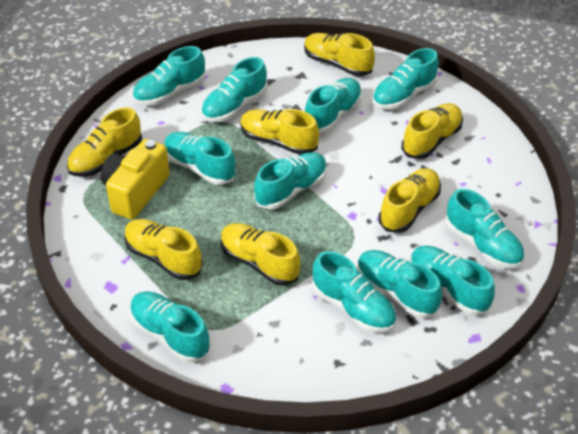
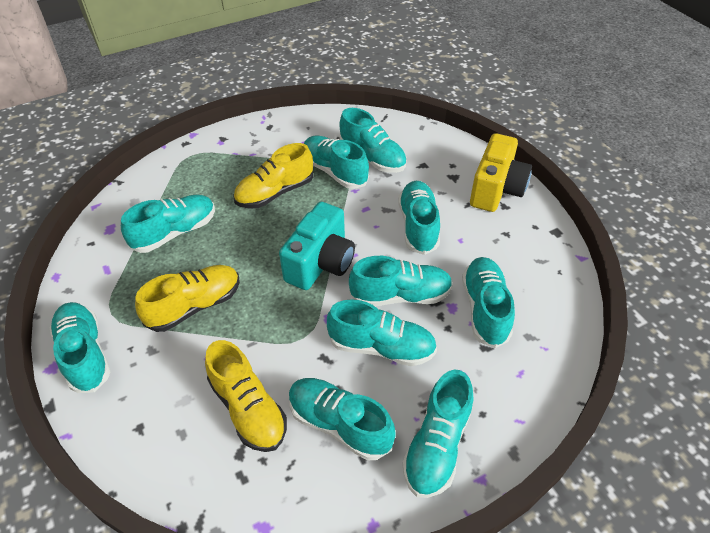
turquoise camera: 0 -> 1
turquoise shoe: 11 -> 10
yellow shoe: 7 -> 3

